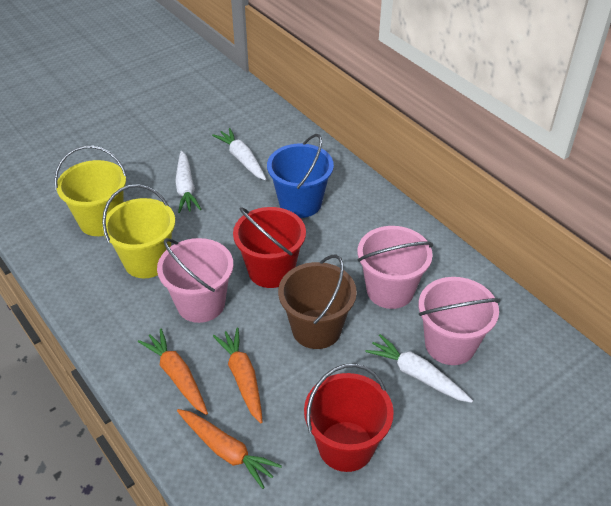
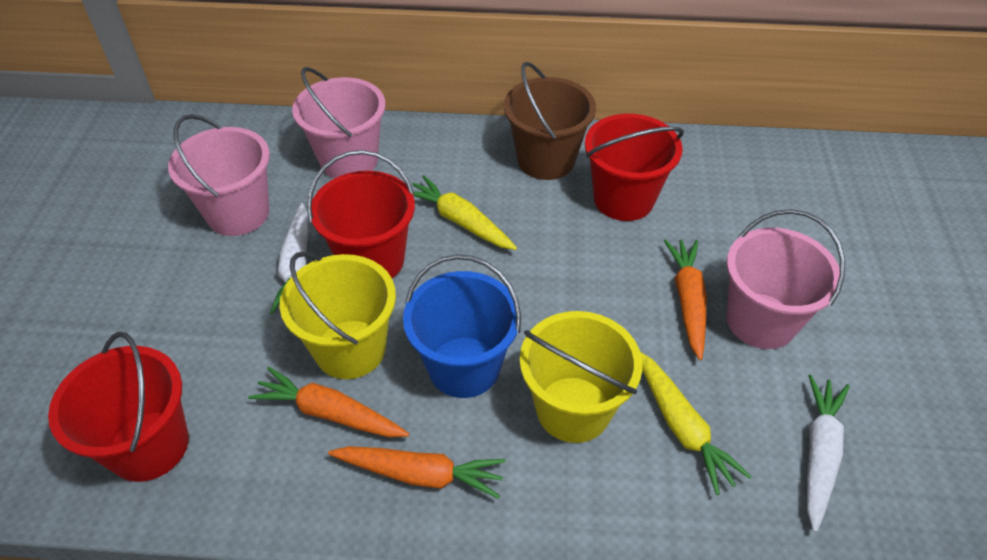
red bucket: 2 -> 3
white carrot: 3 -> 2
yellow carrot: 0 -> 2

